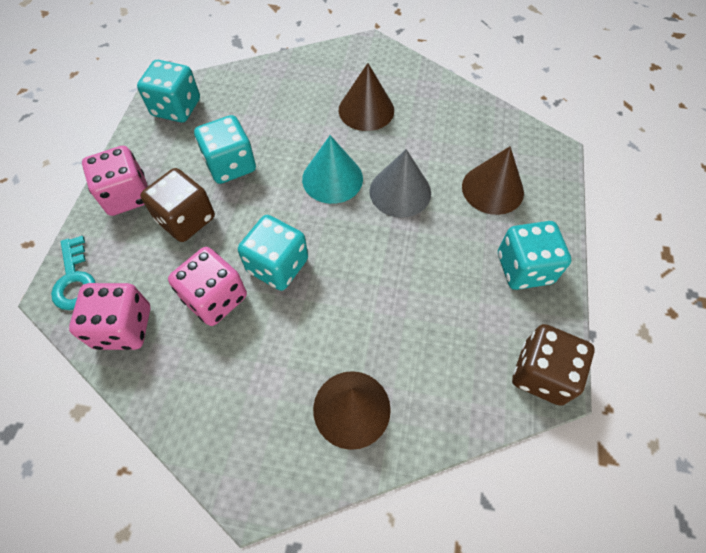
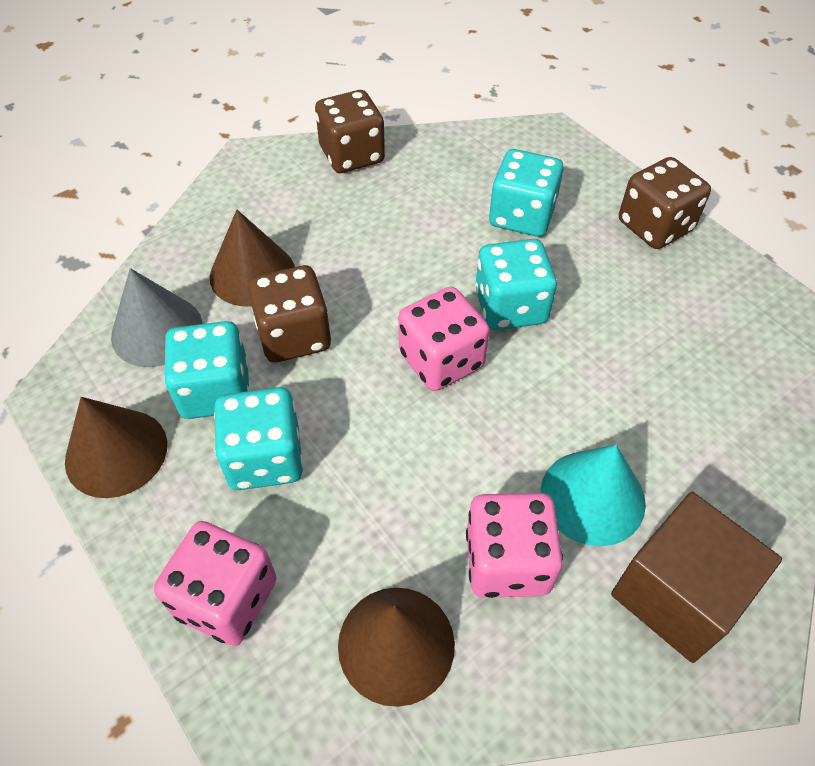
brown cube: 0 -> 1
brown dice: 2 -> 3
turquoise key: 1 -> 0

